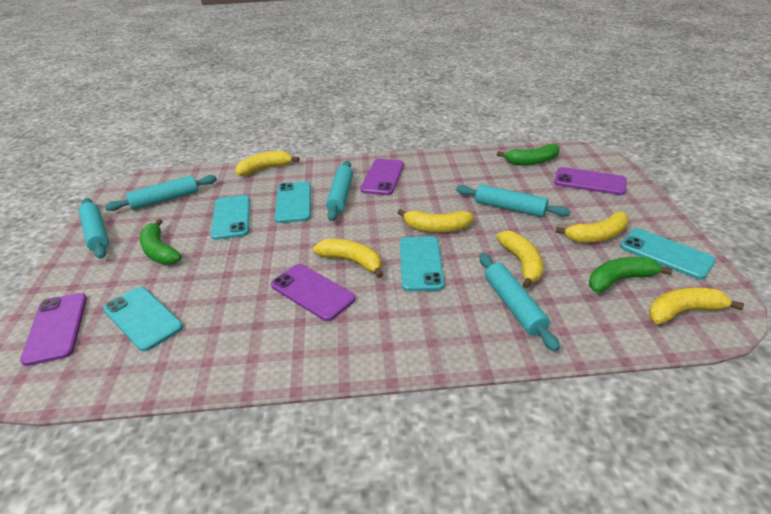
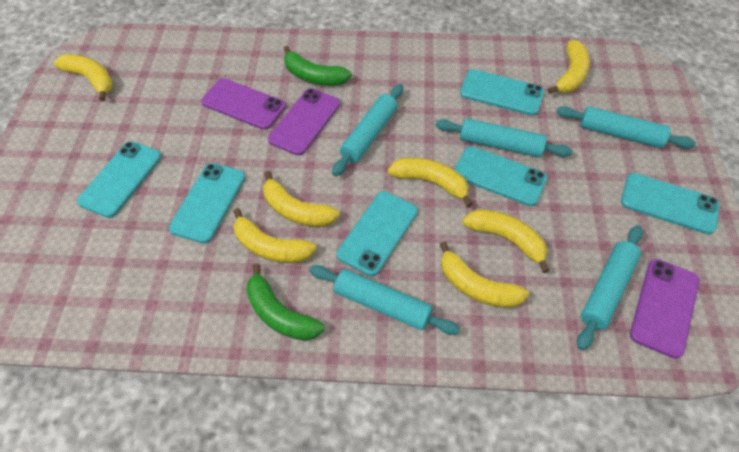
green banana: 3 -> 2
purple phone: 4 -> 3
turquoise phone: 5 -> 6
yellow banana: 6 -> 7

